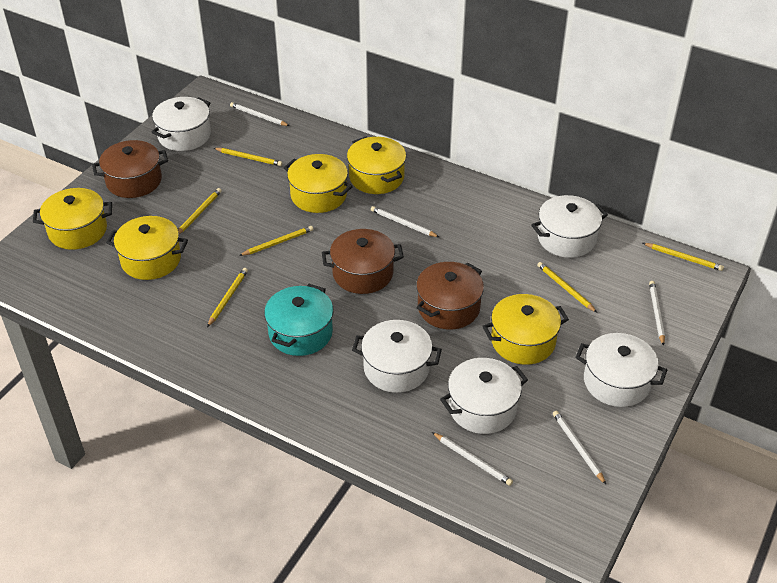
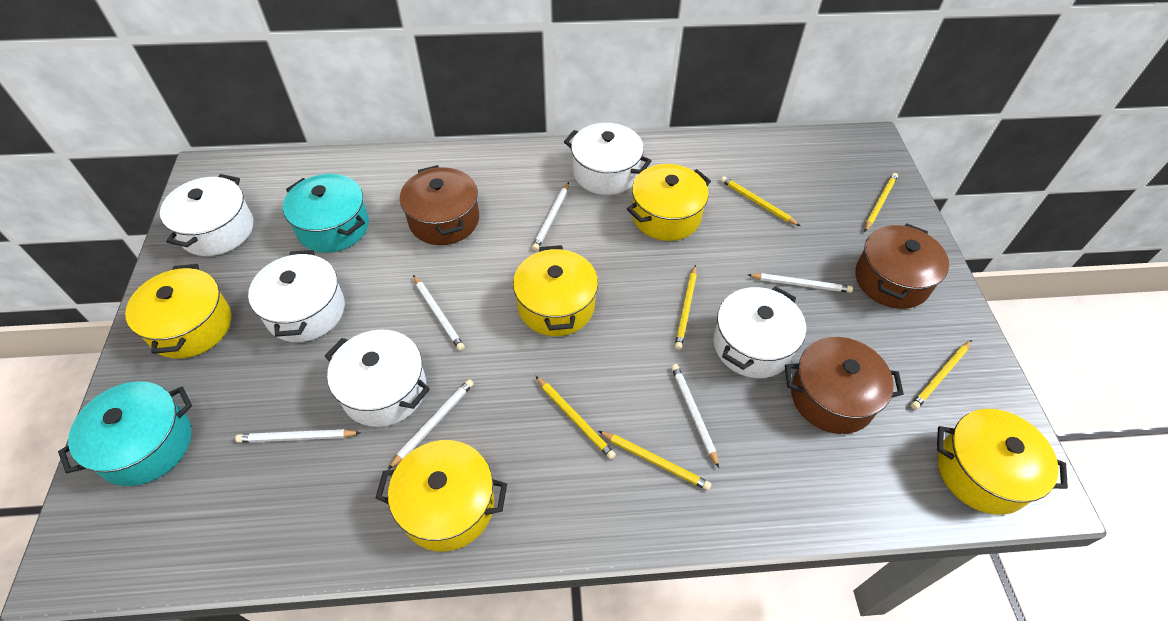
turquoise pot: 1 -> 2
white pencil: 5 -> 6

